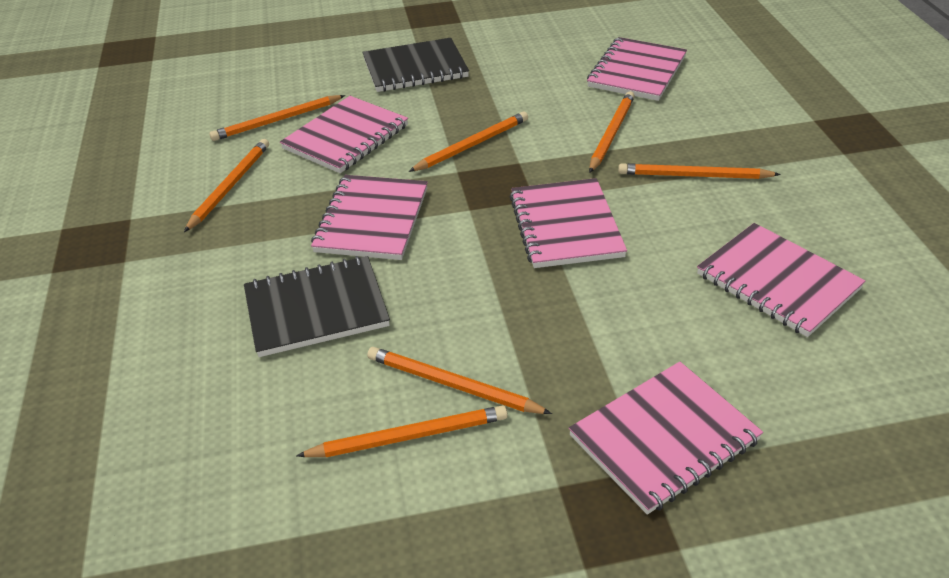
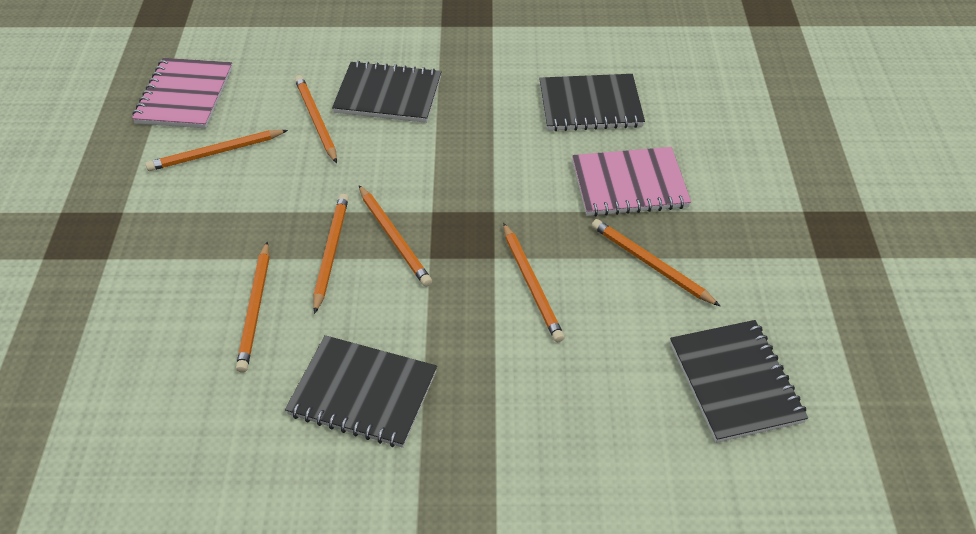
black notebook: 2 -> 4
pink notebook: 6 -> 2

